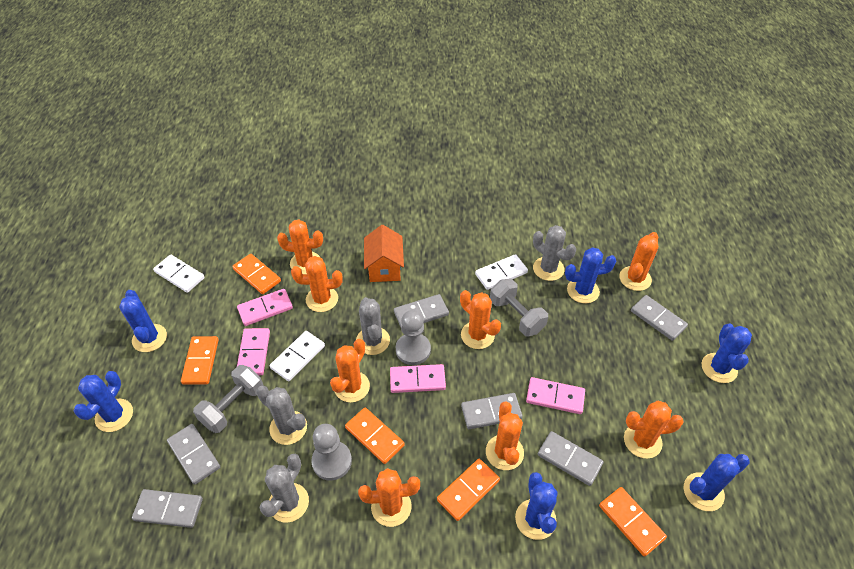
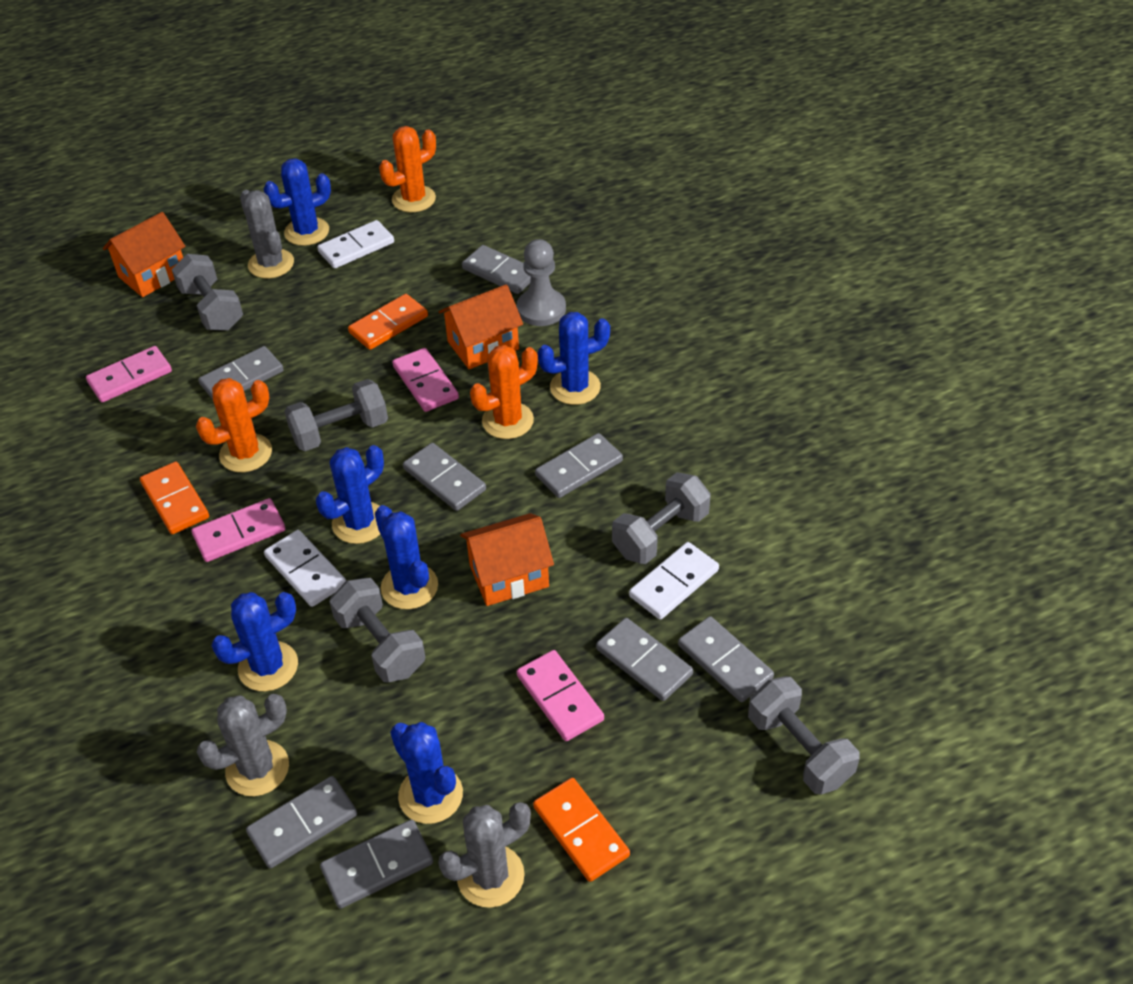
grey cactus: 4 -> 3
grey domino: 6 -> 8
grey dumbbell: 2 -> 5
grey pawn: 2 -> 1
orange cactus: 8 -> 3
orange domino: 5 -> 3
orange house: 1 -> 3

